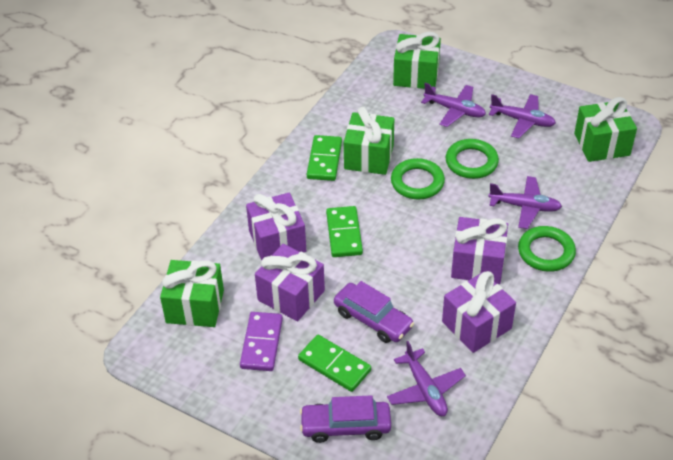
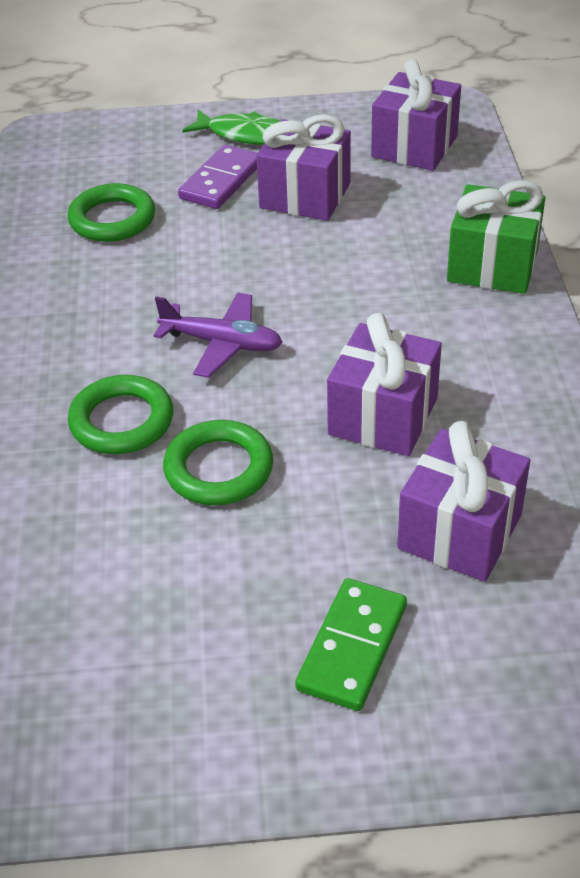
green domino: 3 -> 1
green fish: 0 -> 1
green gift: 4 -> 1
purple car: 2 -> 0
purple plane: 4 -> 1

